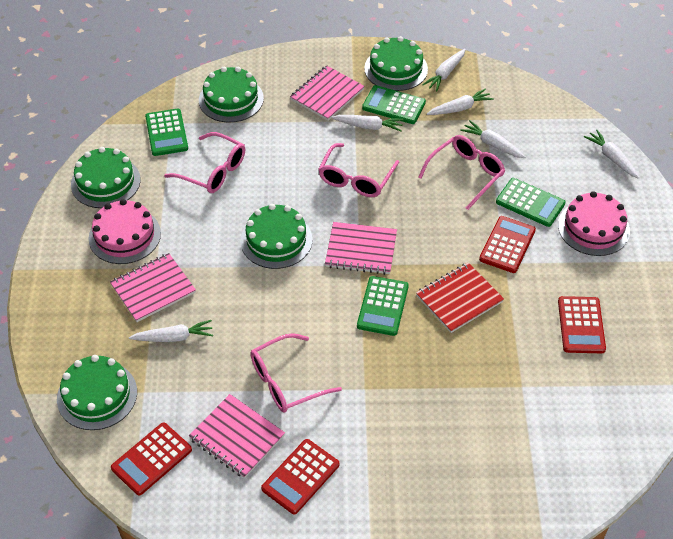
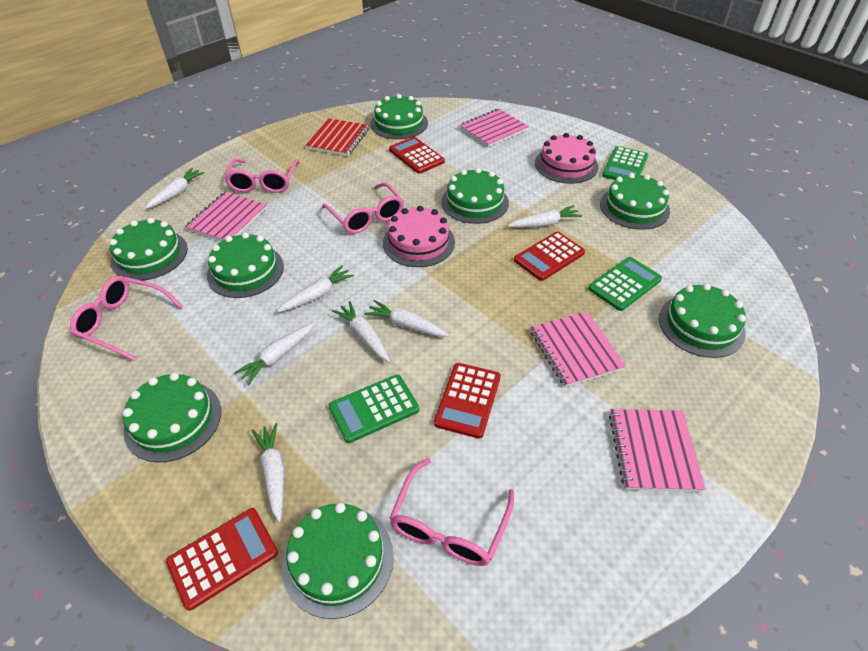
green cake: 5 -> 8
green calculator: 4 -> 3
white carrot: 6 -> 7

